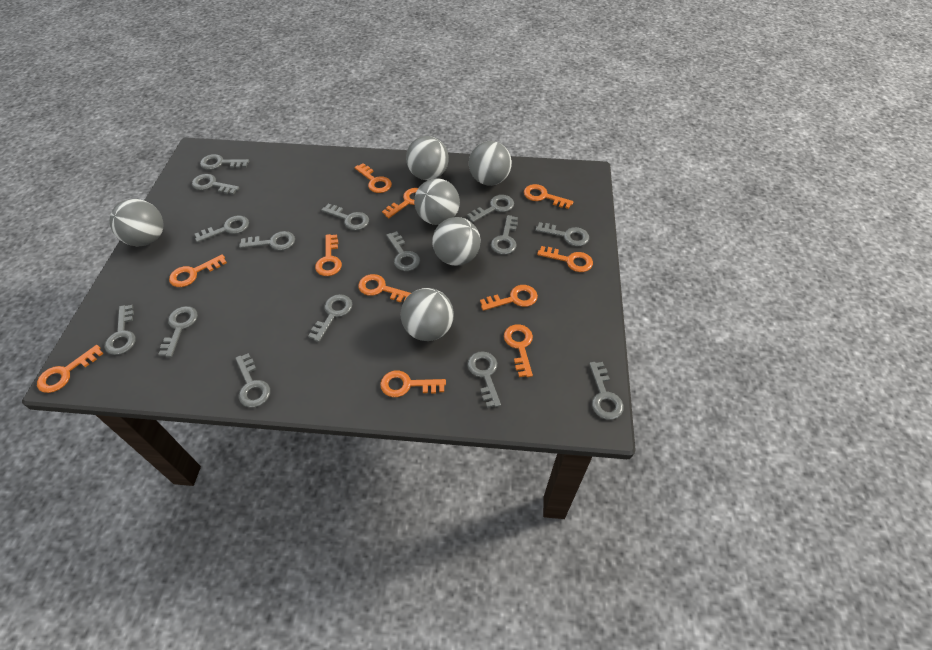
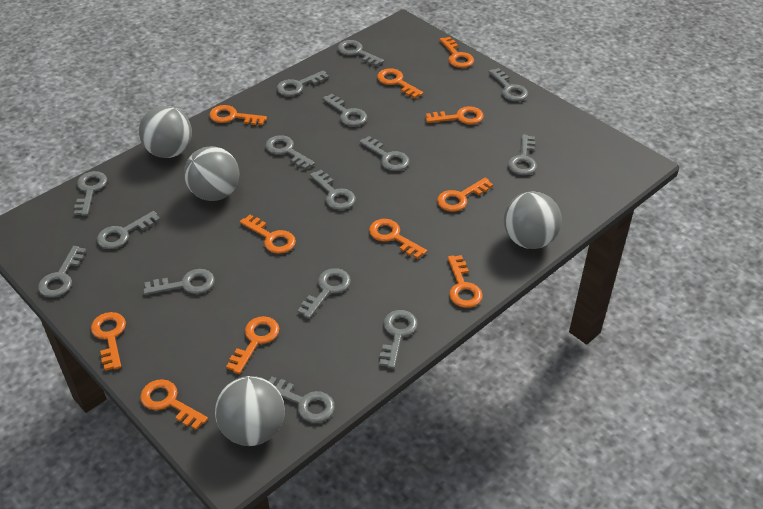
grey ball: 6 -> 4

